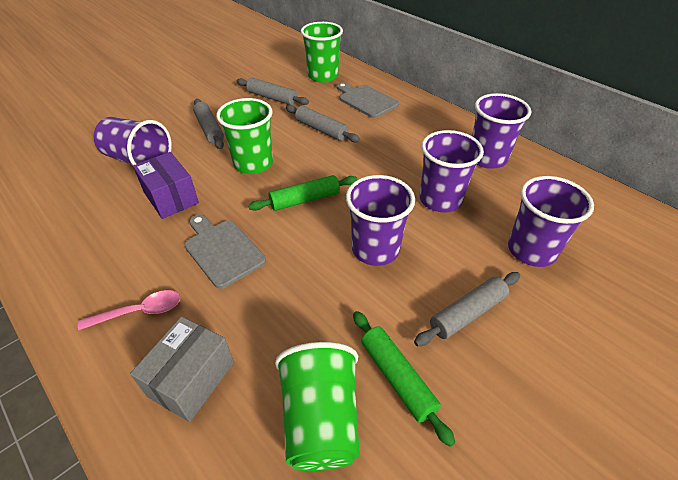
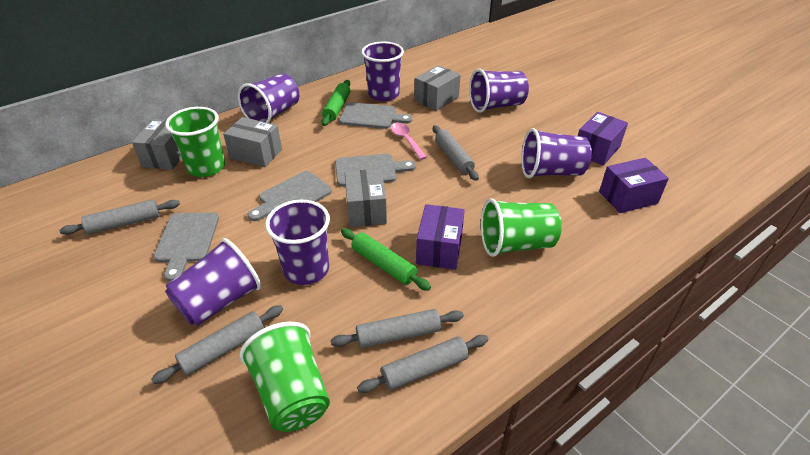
grey box: 1 -> 4
grey cutting board: 2 -> 4
grey rolling pin: 4 -> 5
purple box: 1 -> 3
purple cup: 5 -> 6

